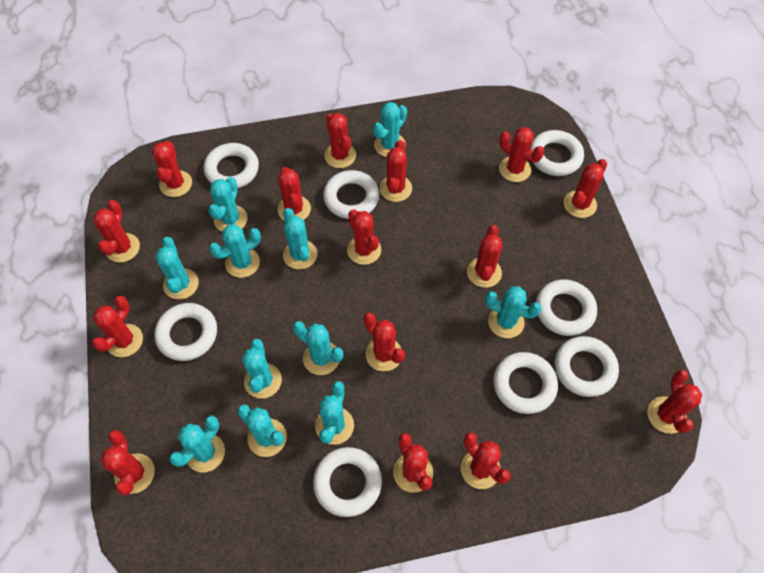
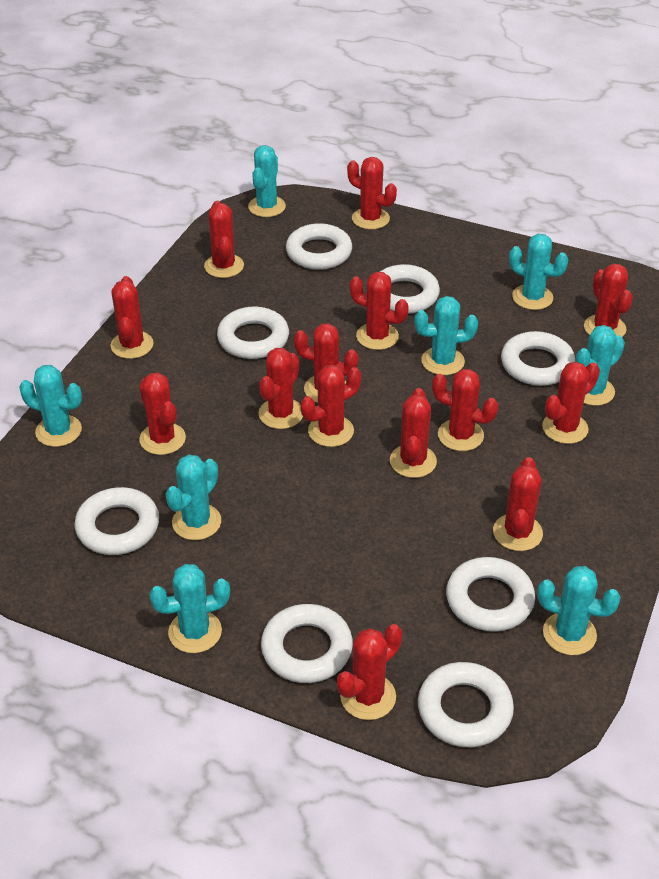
red cactus: 15 -> 14
turquoise cactus: 11 -> 8

